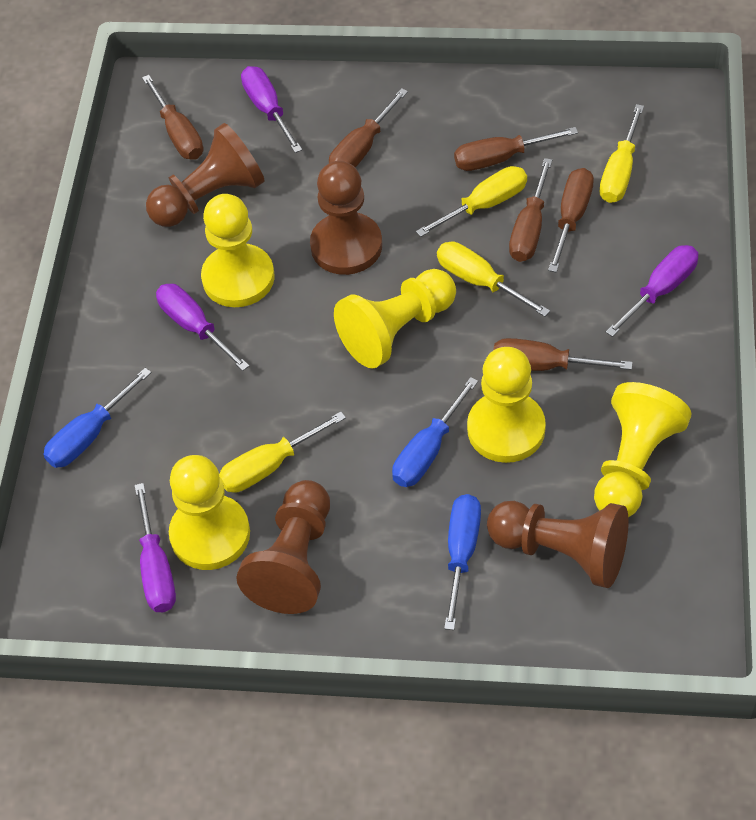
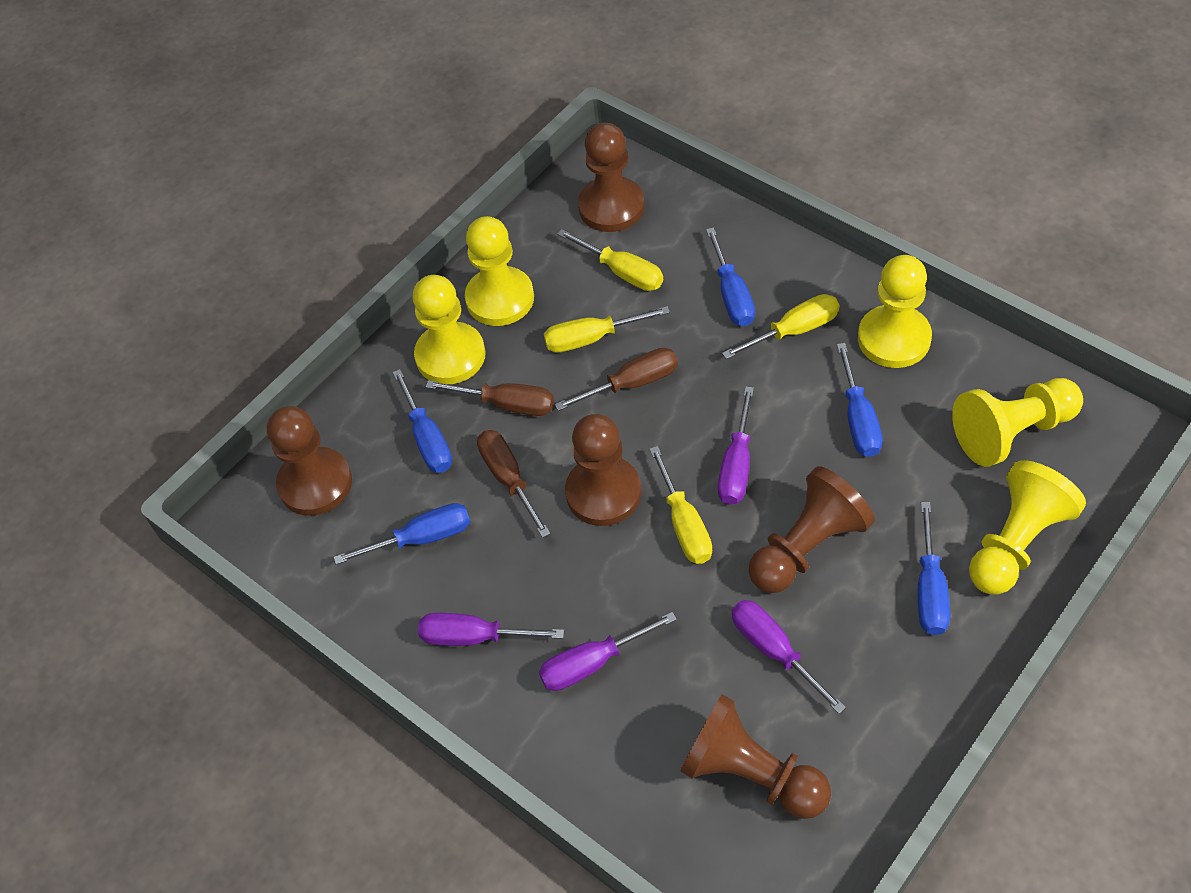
blue screwdriver: 3 -> 5
brown pawn: 4 -> 5
brown screwdriver: 6 -> 3

